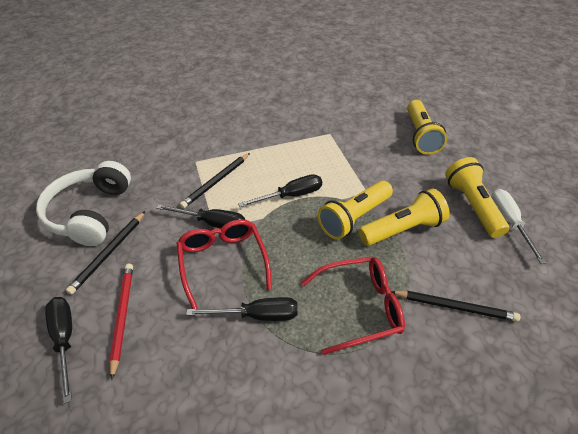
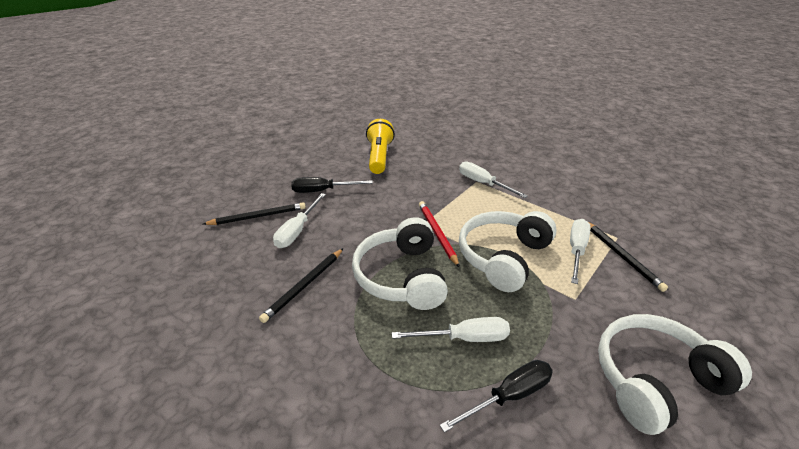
black screwdriver: 4 -> 2
red glasses: 2 -> 0
white headphones: 1 -> 3
white screwdriver: 1 -> 4
yellow flashlight: 4 -> 1

